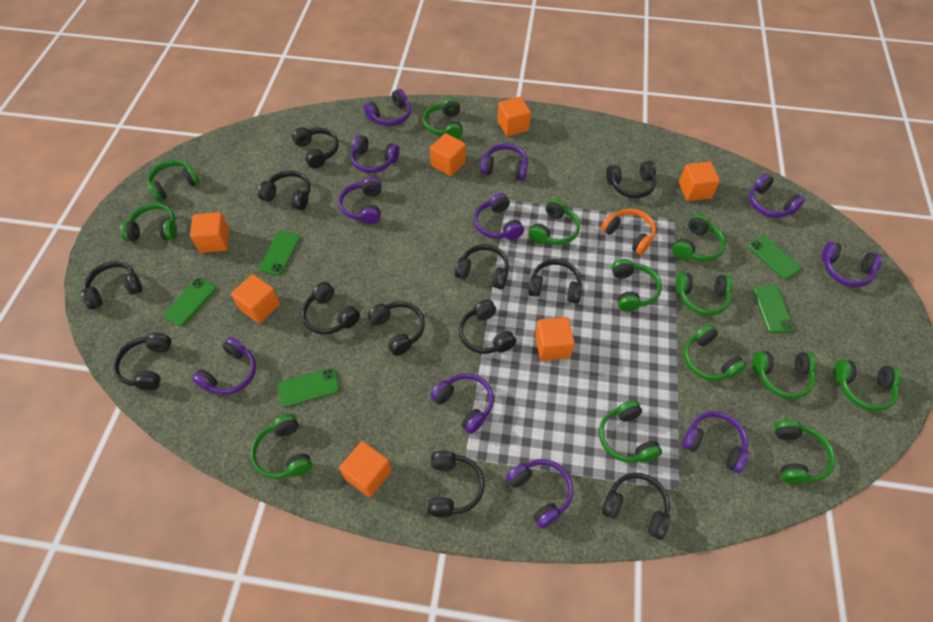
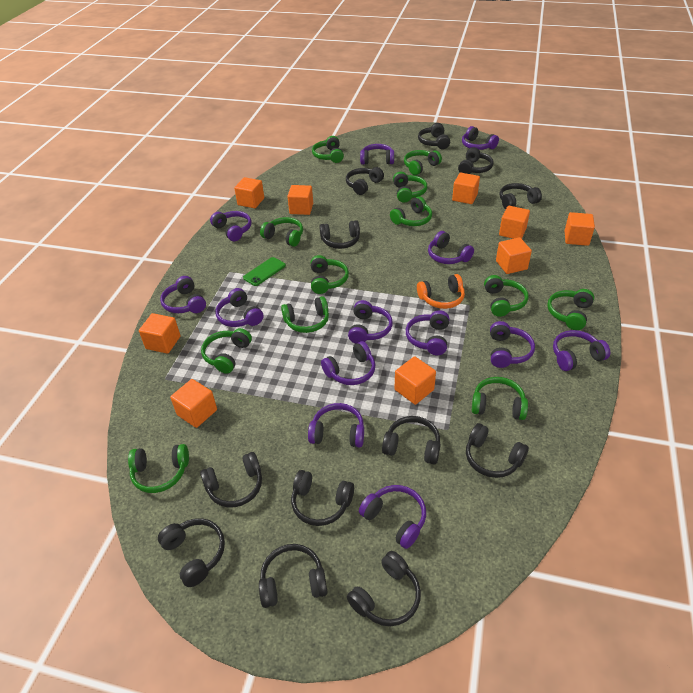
green headphones: 13 -> 12
green phone: 5 -> 1
orange cube: 7 -> 9
purple headphones: 11 -> 13

